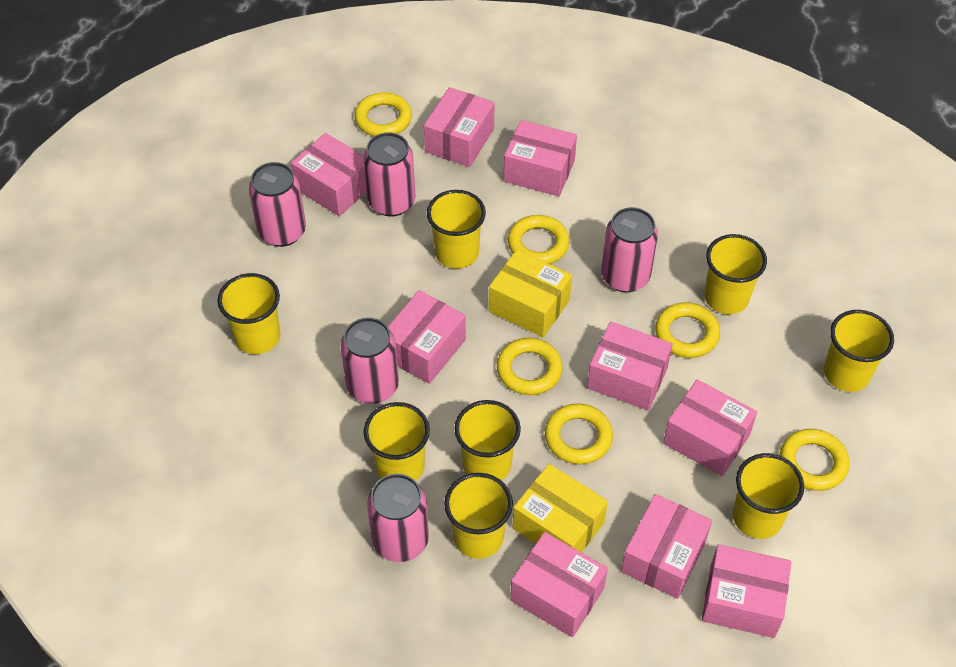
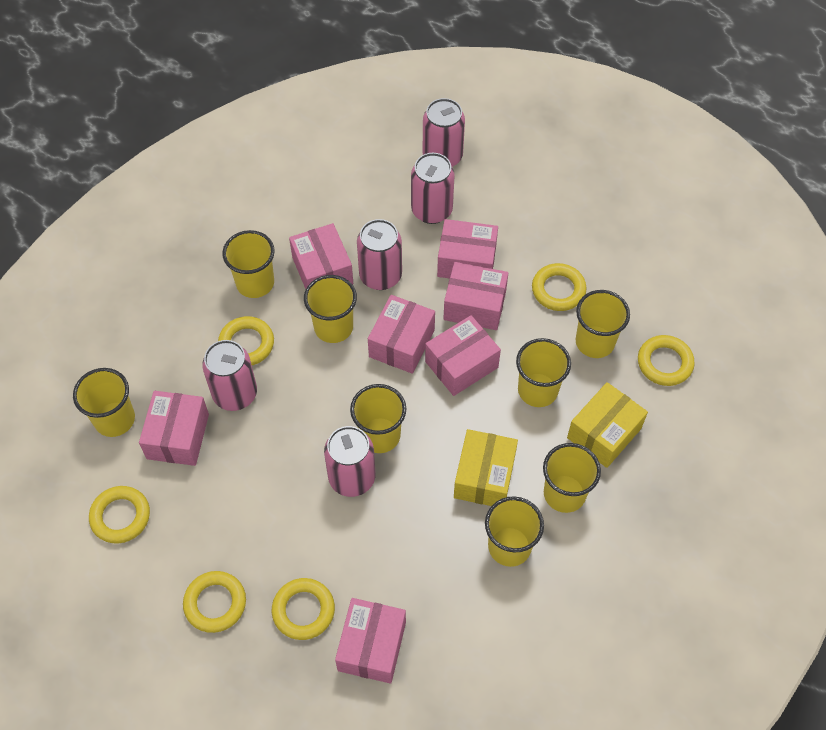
pink box: 9 -> 7

